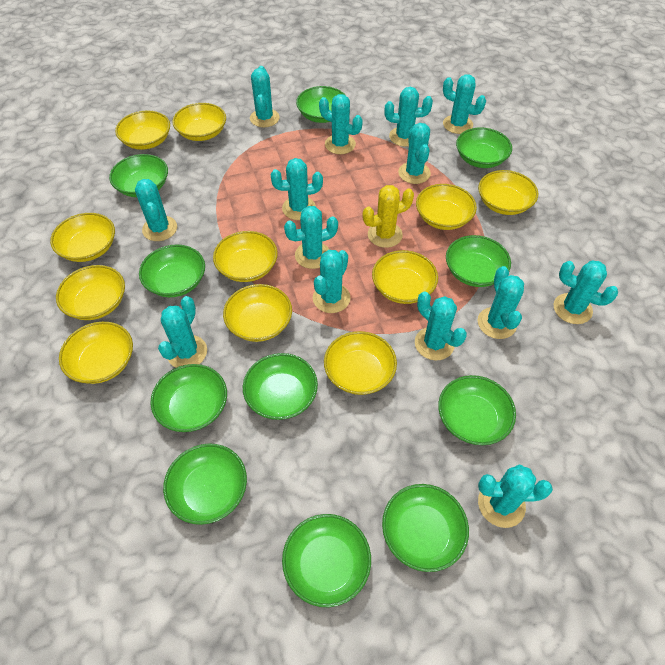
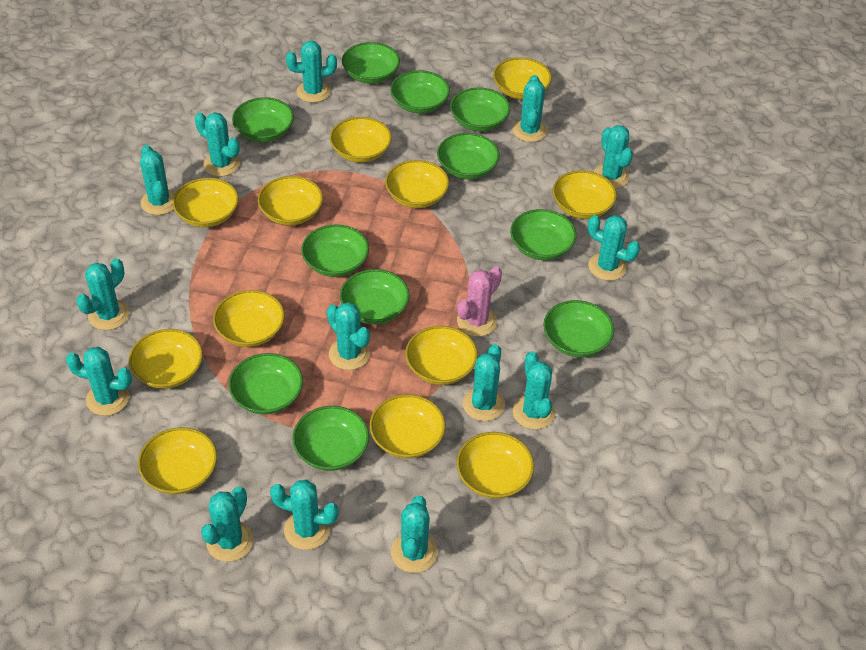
pink cactus: 0 -> 1
yellow bowl: 11 -> 12
yellow cactus: 1 -> 0

